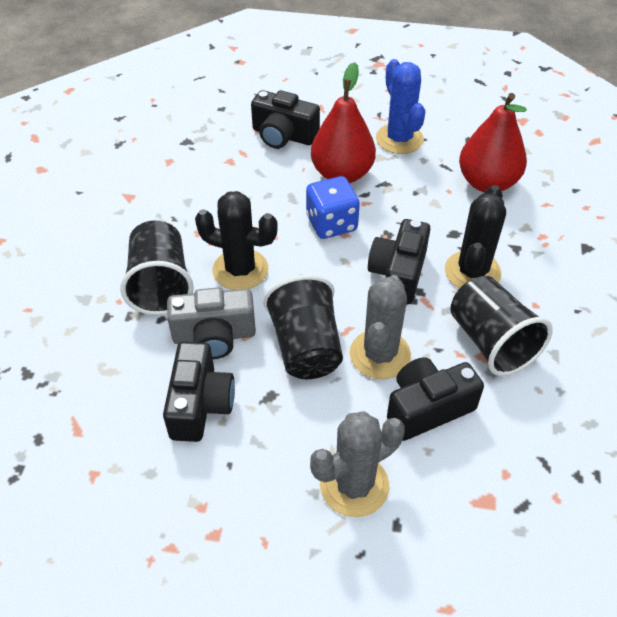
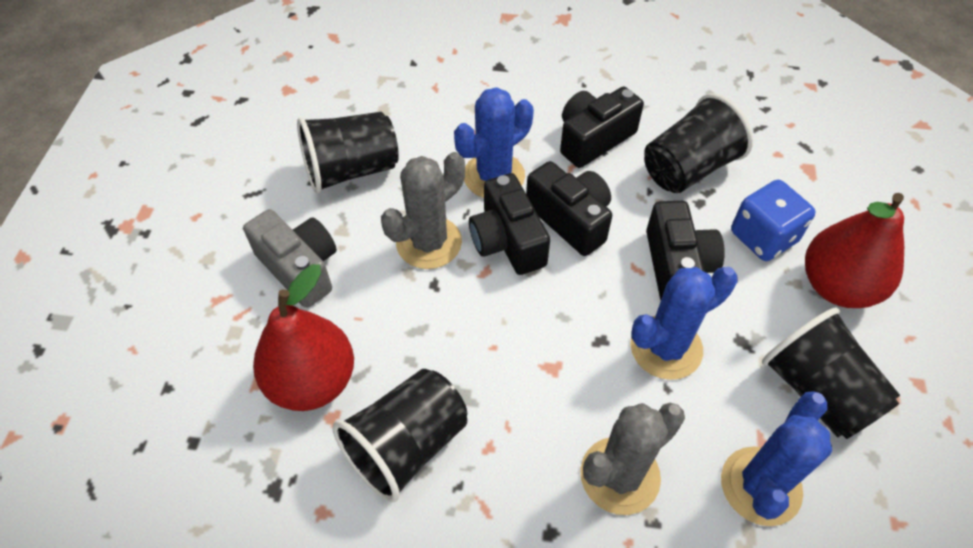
black cactus: 2 -> 0
black cup: 3 -> 4
blue cactus: 1 -> 3

